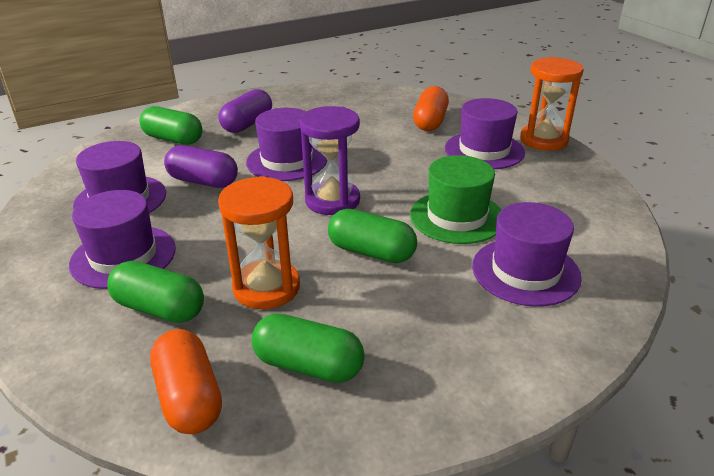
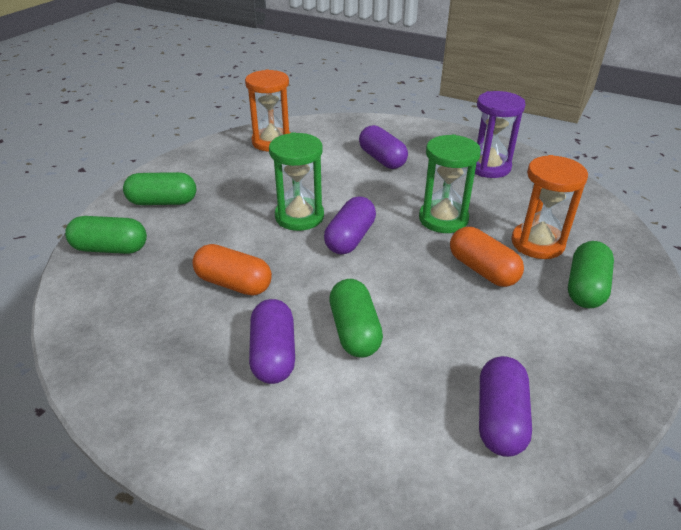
green hat: 1 -> 0
green hourglass: 0 -> 2
purple capsule: 2 -> 4
purple hat: 5 -> 0

